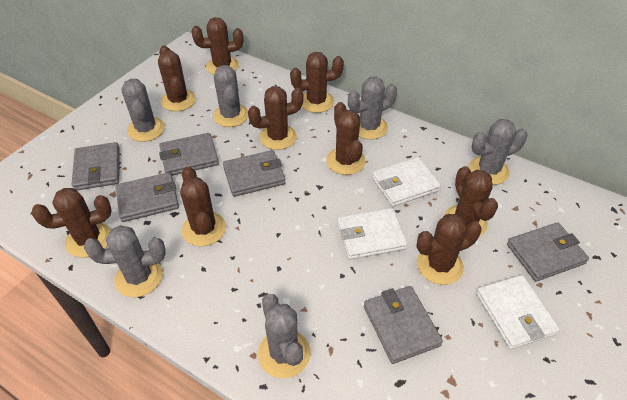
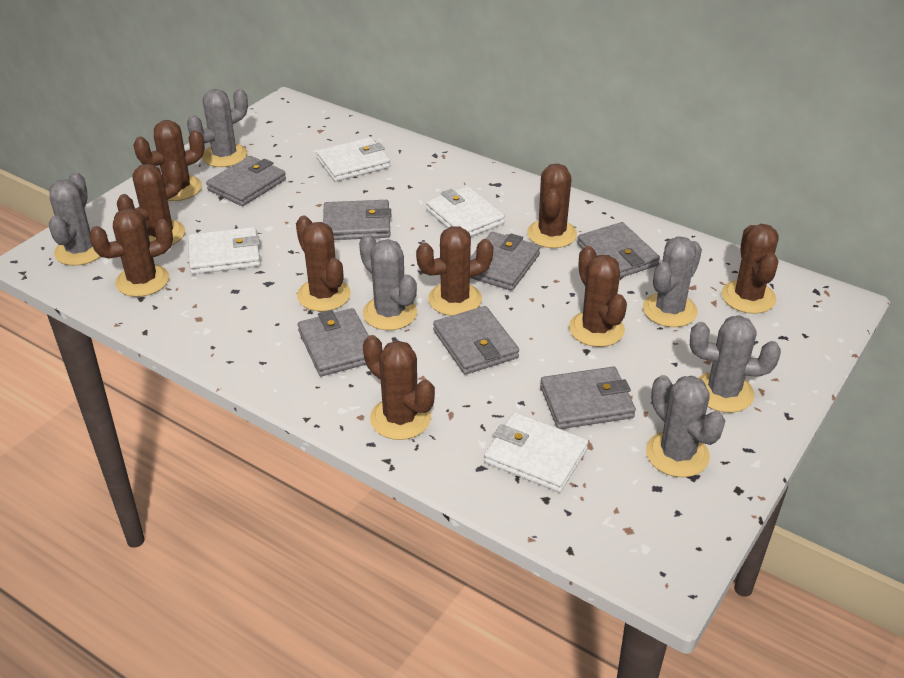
grey wallet: 6 -> 7
white wallet: 3 -> 4

